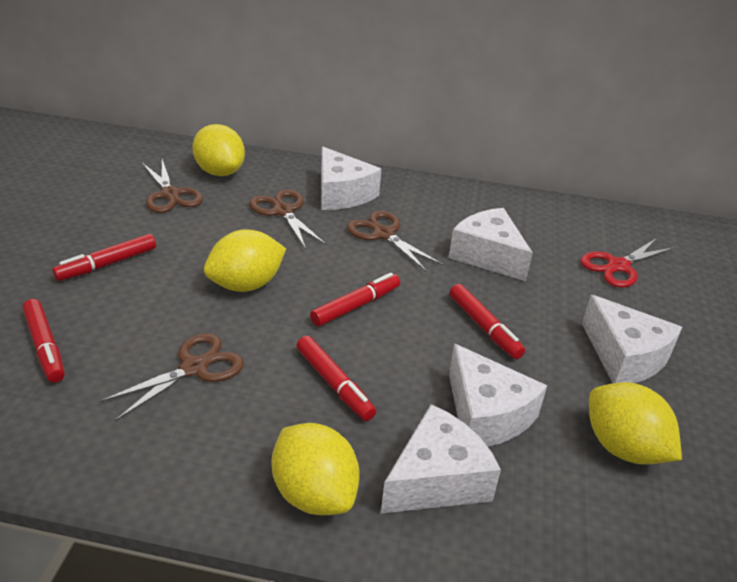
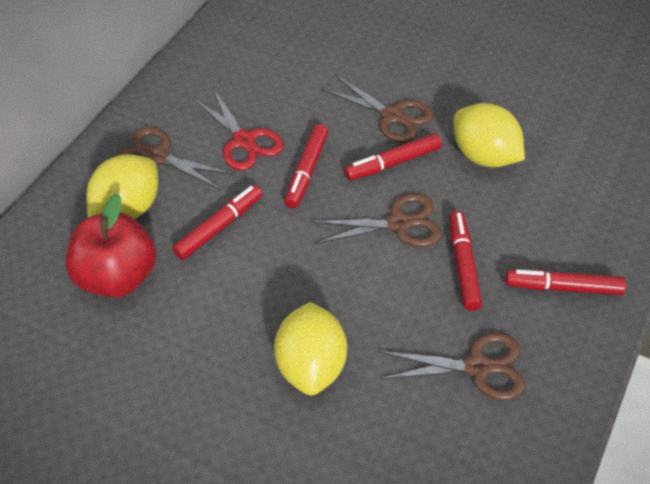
red apple: 0 -> 1
white cheese: 5 -> 0
yellow lemon: 4 -> 3

